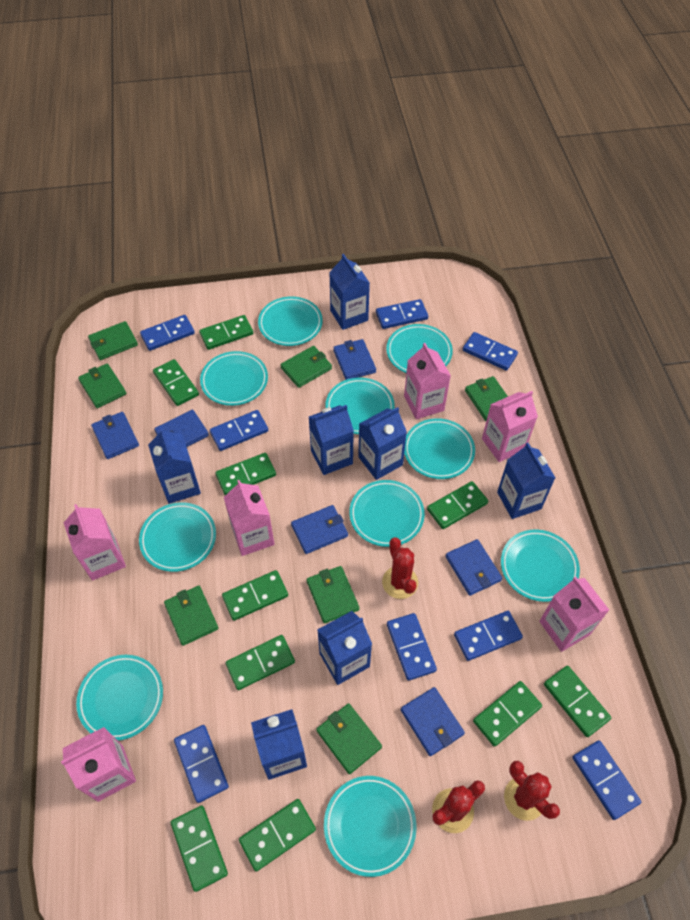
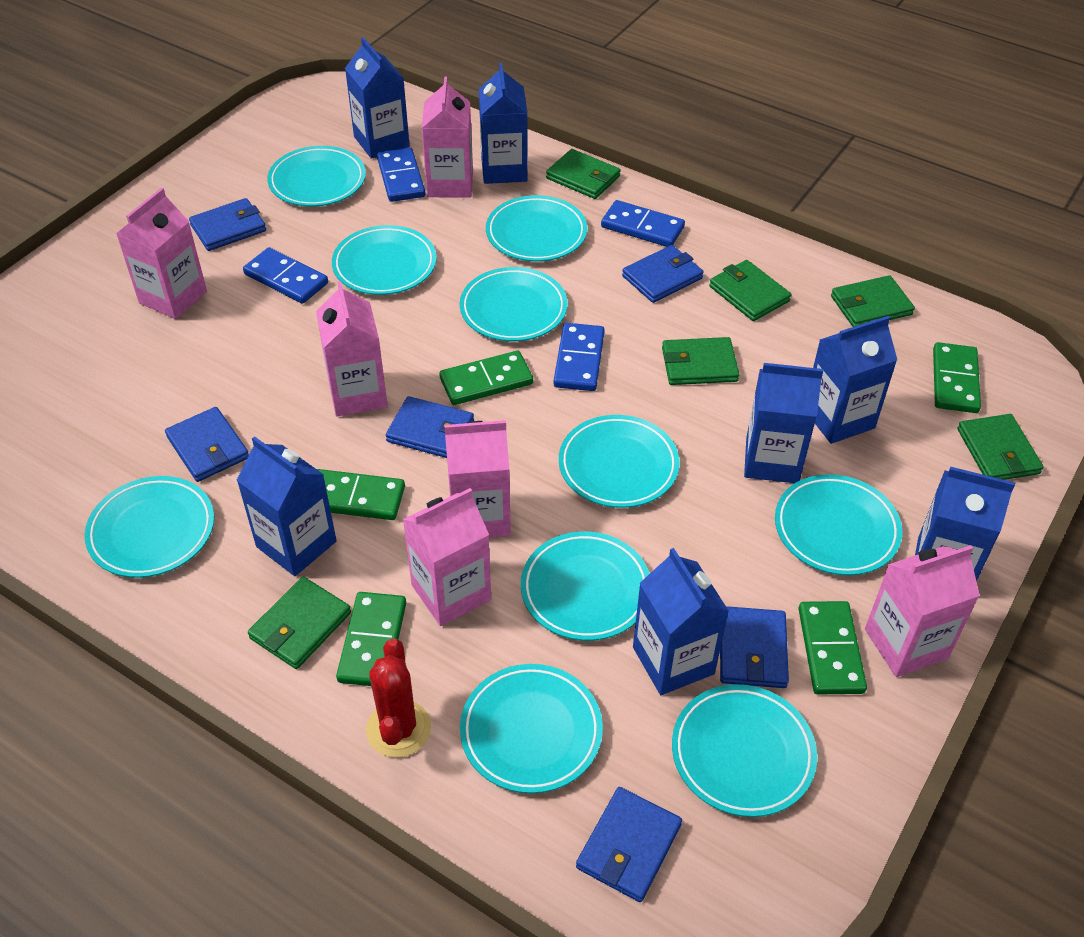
blue domino: 8 -> 4
green domino: 10 -> 5
green wallet: 7 -> 6
red cactus: 3 -> 1

